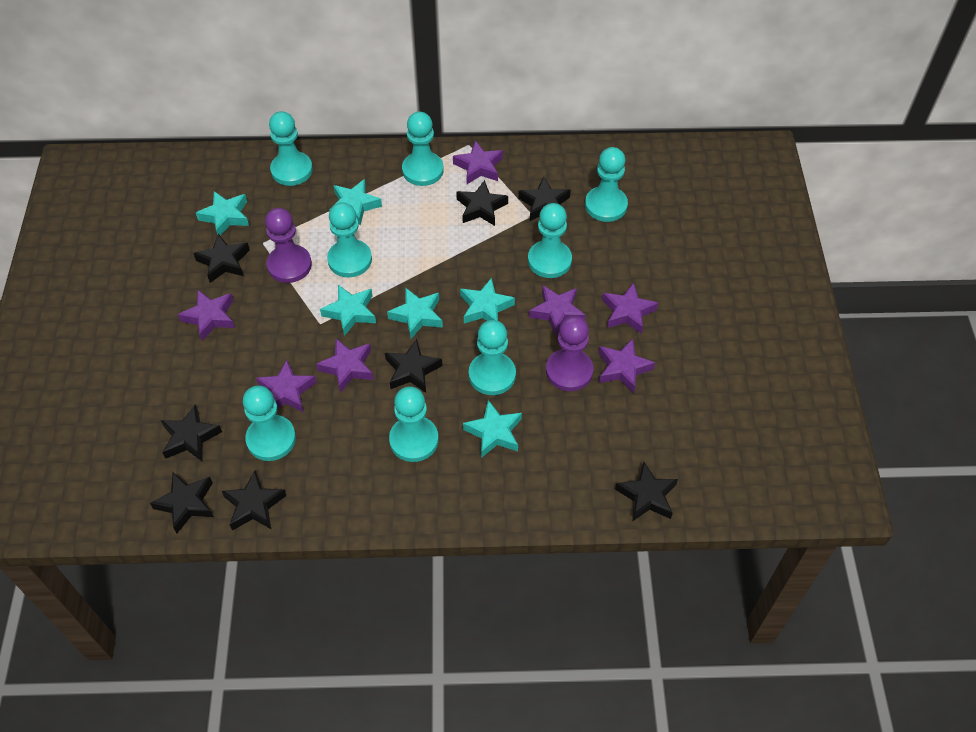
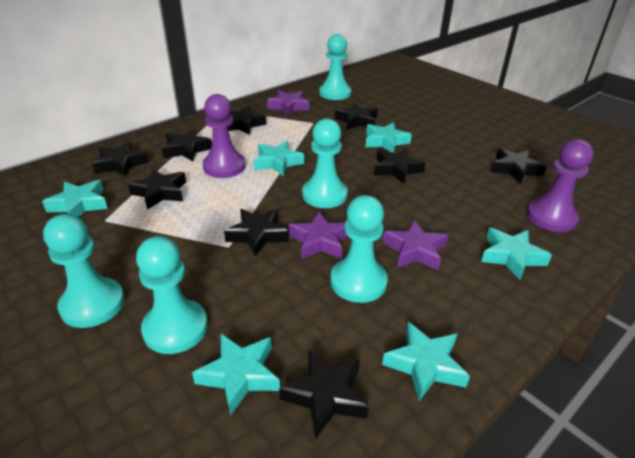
black star: 8 -> 9
purple star: 7 -> 3
turquoise pawn: 8 -> 5

